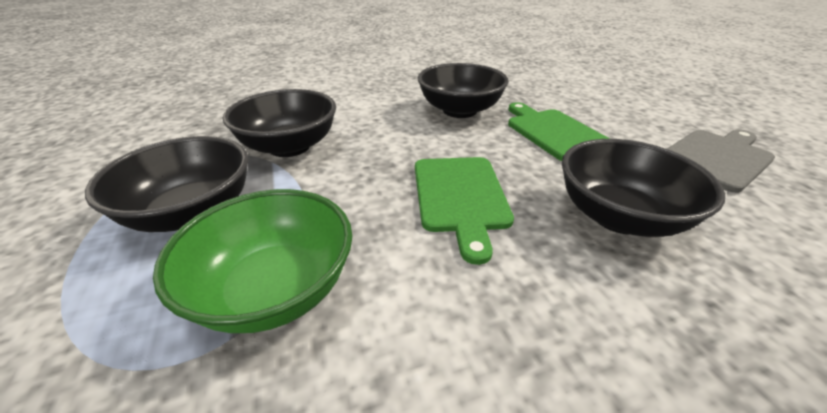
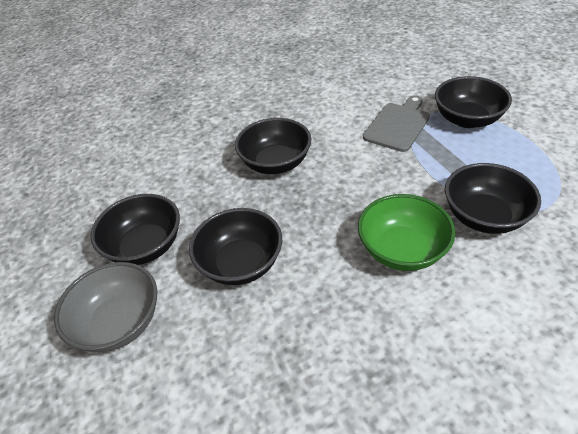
black bowl: 4 -> 5
green cutting board: 2 -> 0
grey bowl: 0 -> 1

